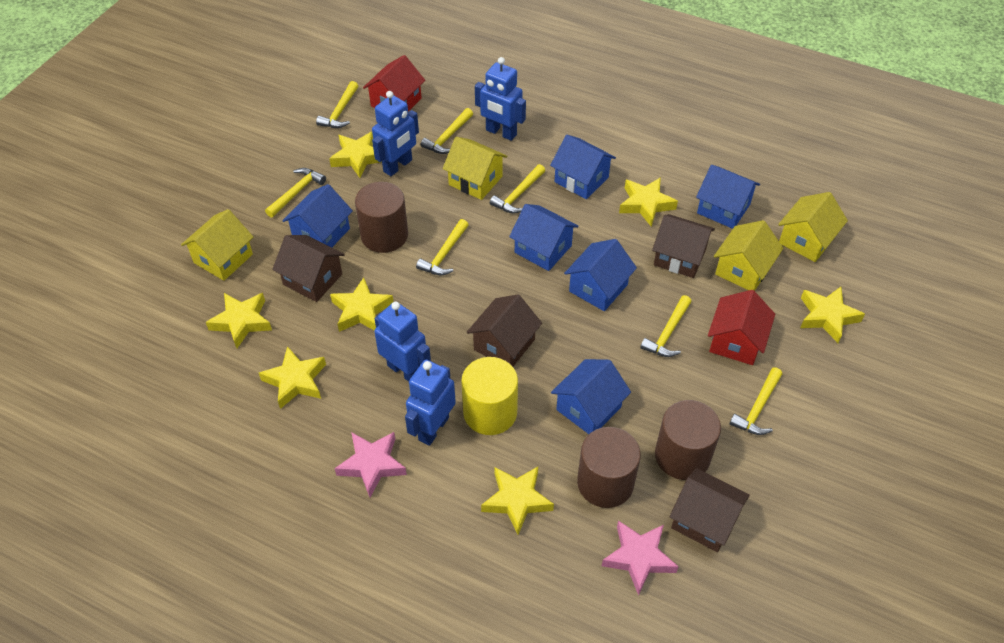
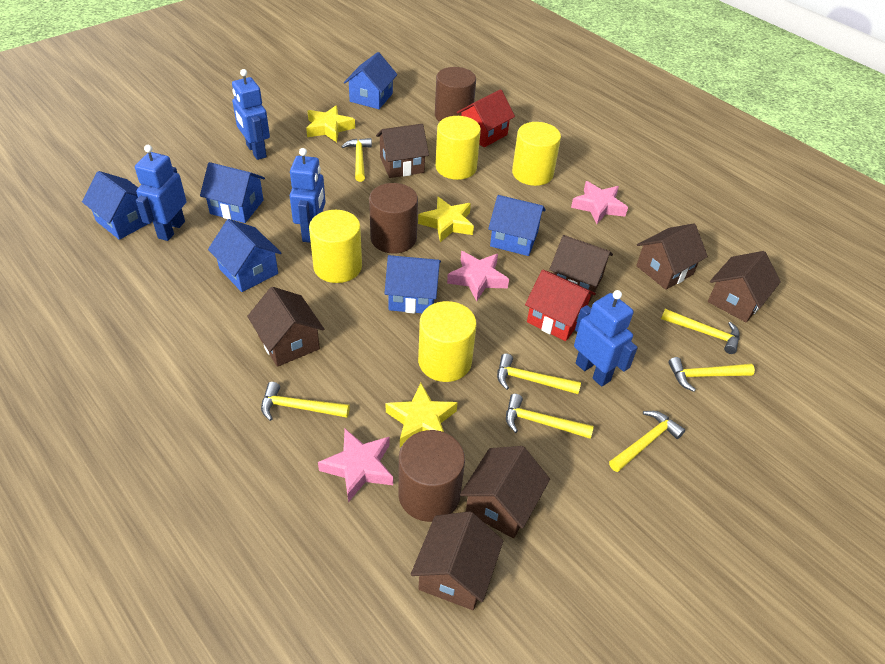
brown house: 4 -> 7
pink star: 2 -> 3
yellow cylinder: 1 -> 4
yellow house: 4 -> 0
yellow star: 7 -> 3

